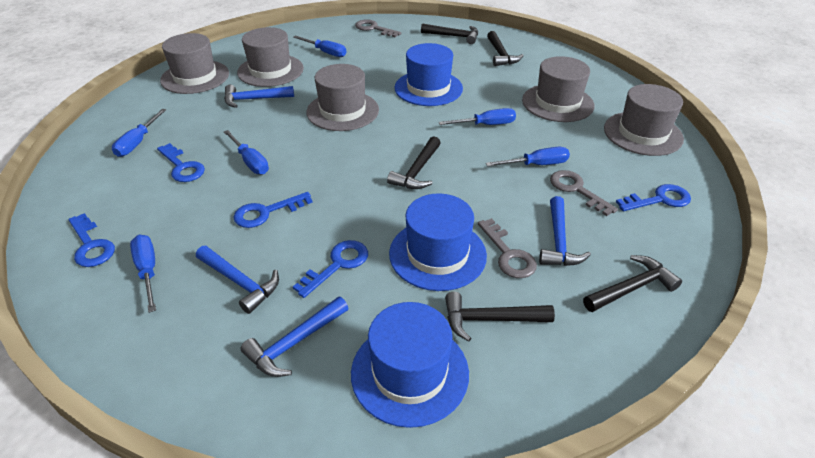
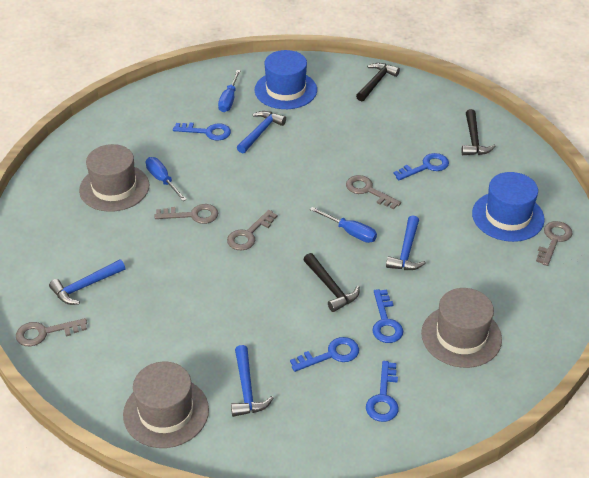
black hammer: 5 -> 3
blue hat: 3 -> 2
blue screwdriver: 6 -> 3
grey hat: 5 -> 3
grey key: 3 -> 5

